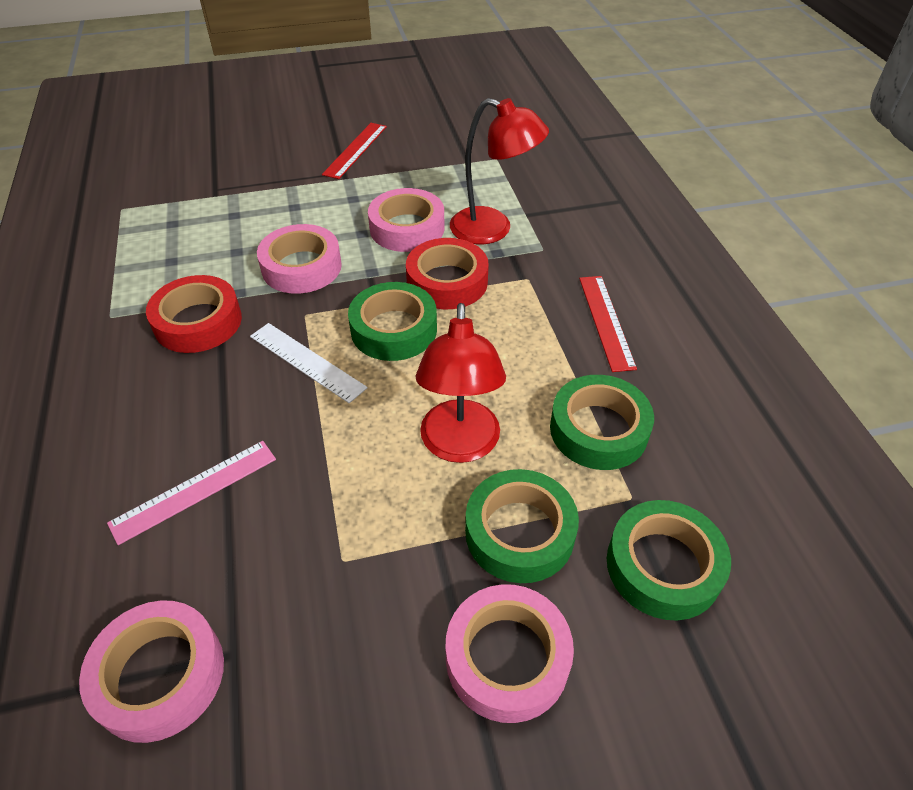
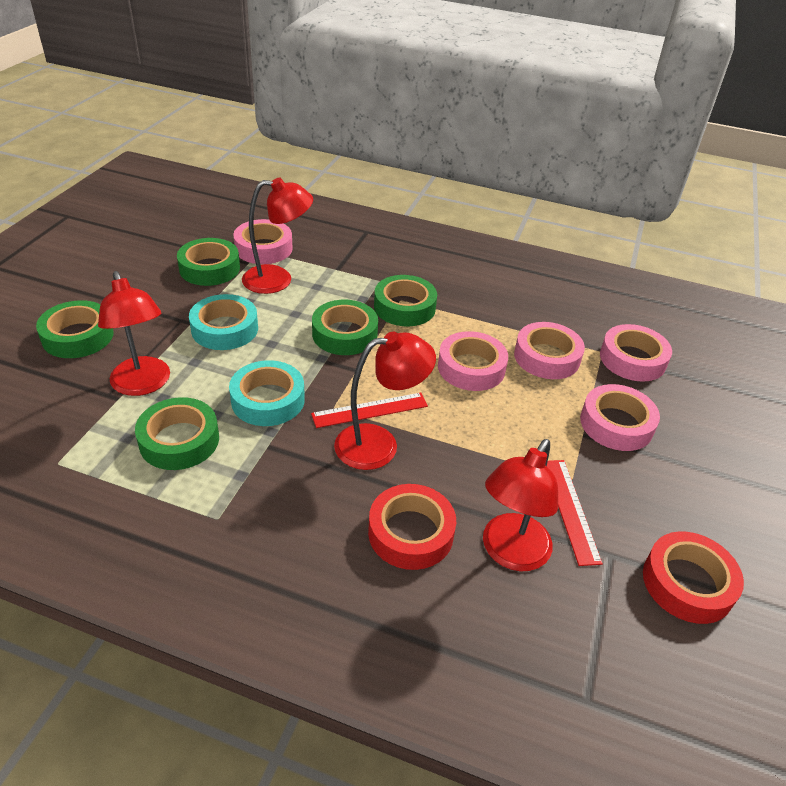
green tape: 4 -> 5
pink ruler: 1 -> 0
pink tape: 4 -> 5
red lamp: 2 -> 4
turquoise tape: 0 -> 2
white ruler: 1 -> 0

